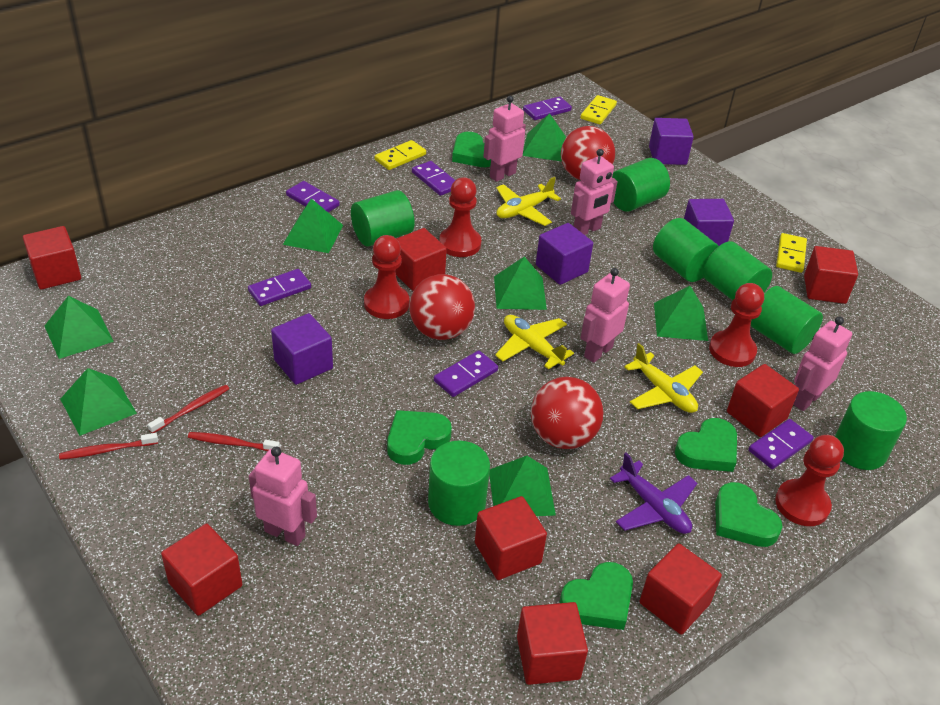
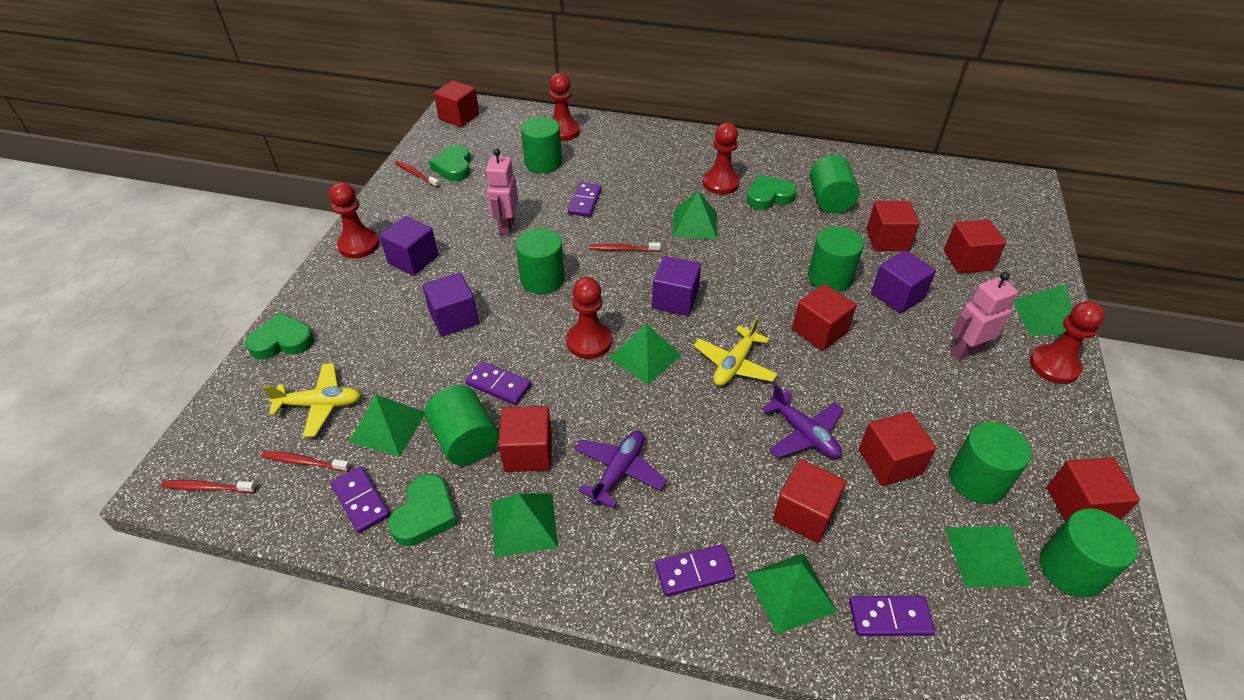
green heart: 5 -> 4
pink robot: 5 -> 2
purple domino: 6 -> 5
purple plane: 1 -> 2
red ball: 3 -> 0
red pawn: 4 -> 5
red toothbrush: 3 -> 4
yellow domino: 3 -> 0
yellow plane: 3 -> 2

